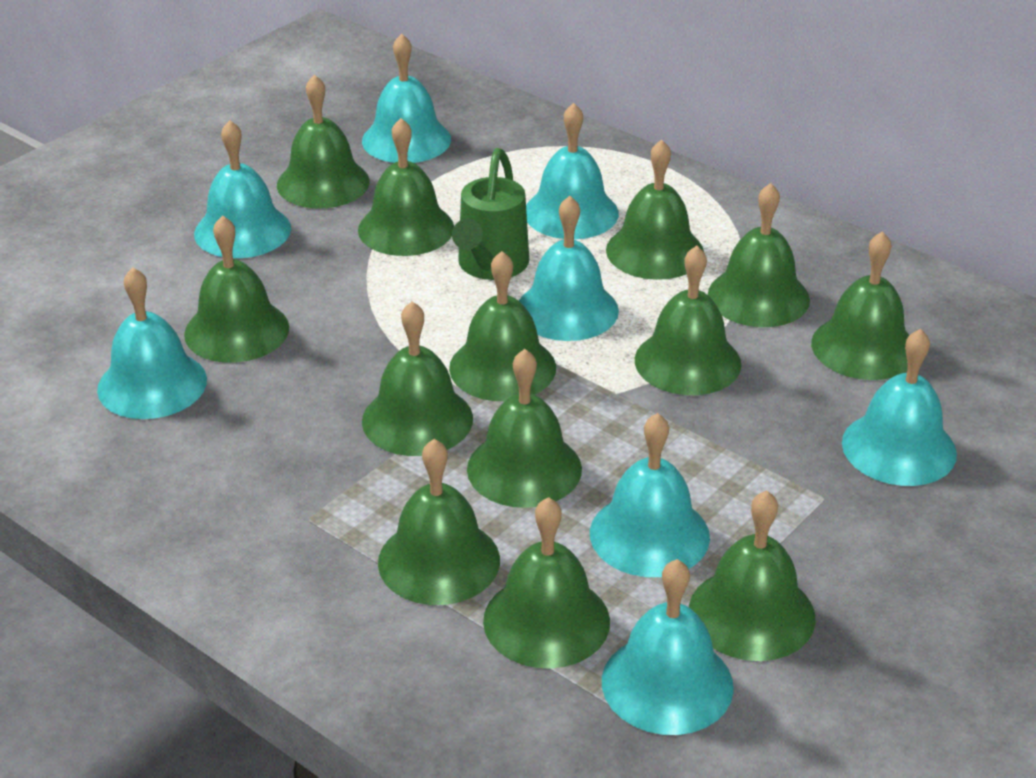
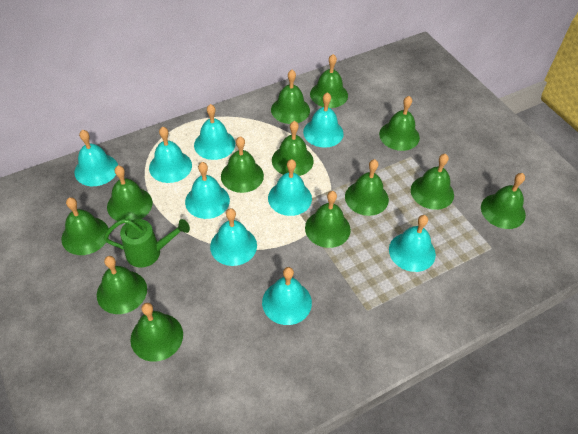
turquoise bell: 8 -> 9

